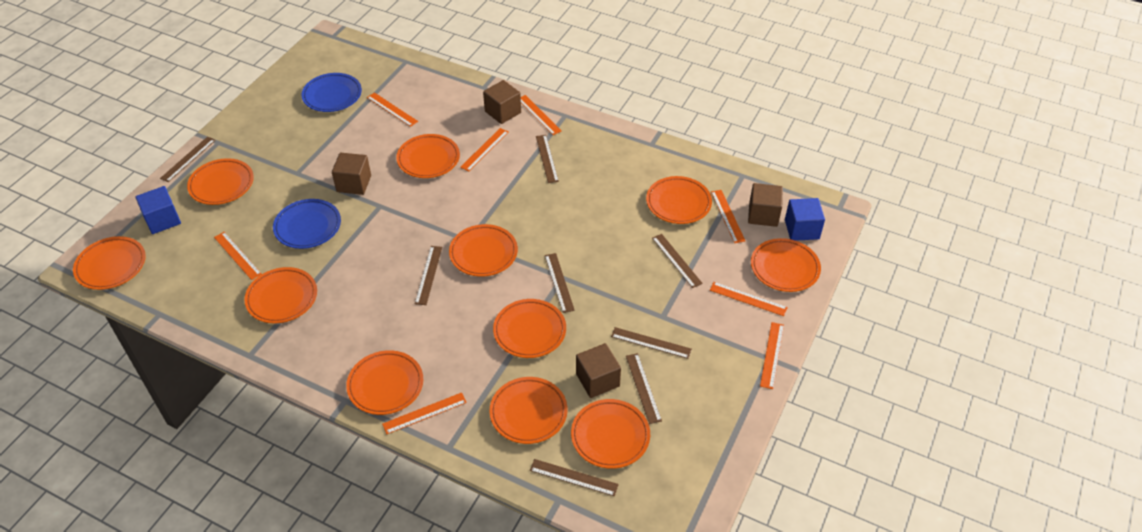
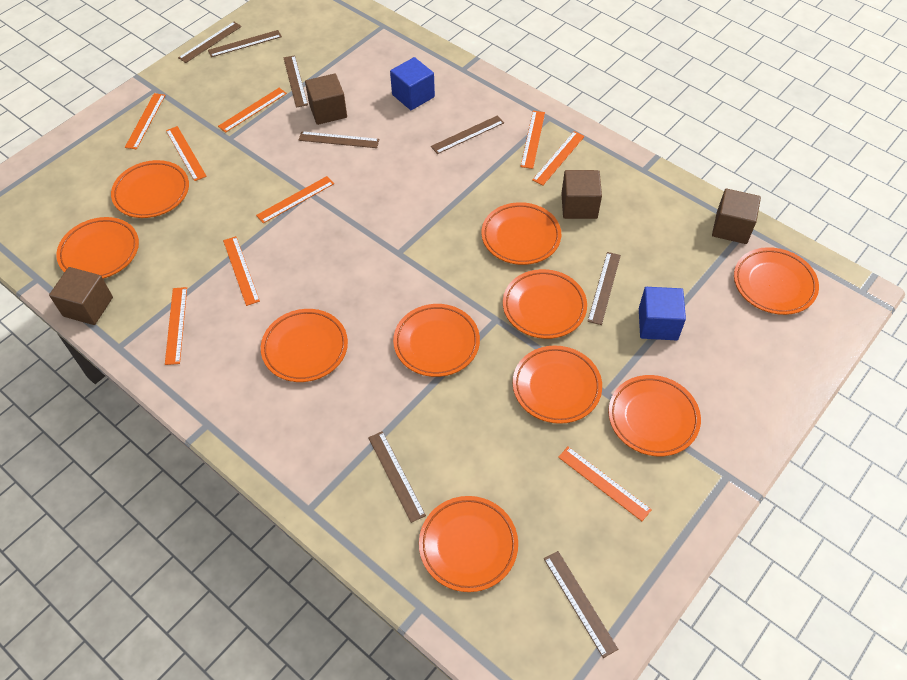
blue plate: 2 -> 0
orange plate: 11 -> 10
orange ruler: 8 -> 9

